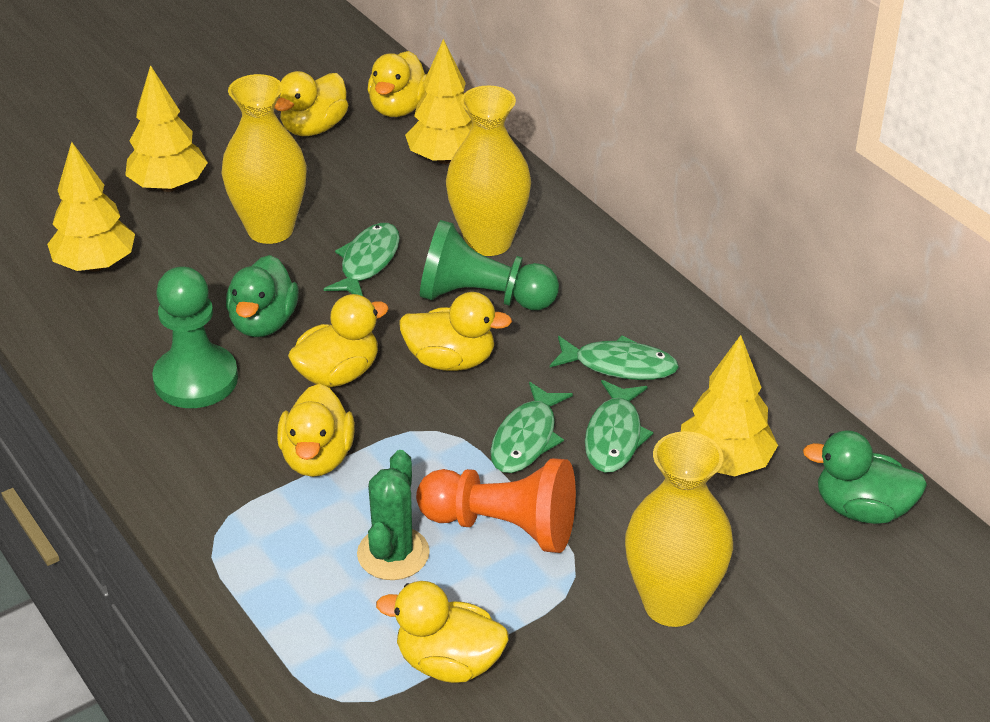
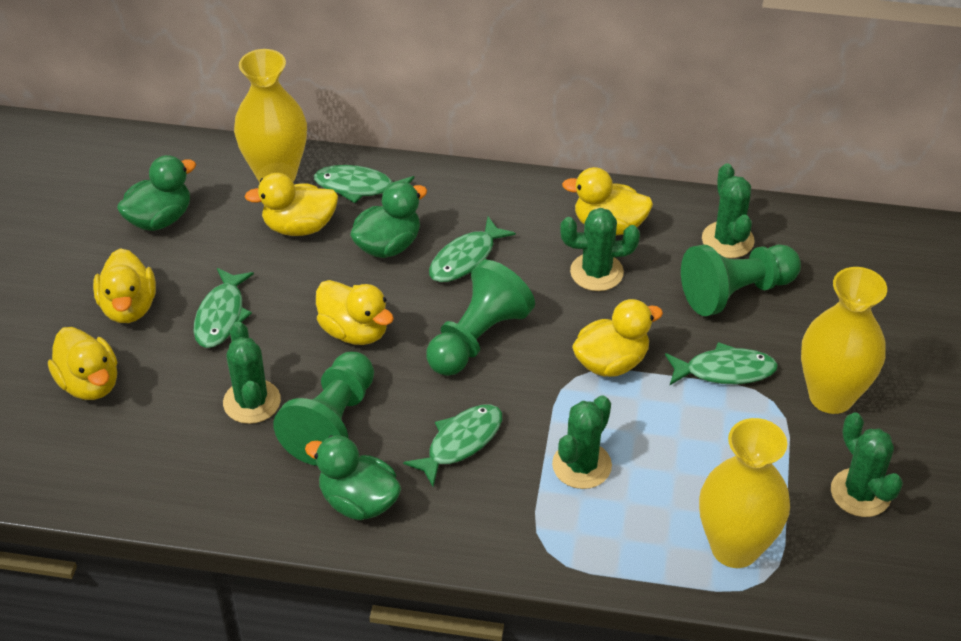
green cactus: 1 -> 5
green duck: 2 -> 3
green fish: 4 -> 5
green pawn: 2 -> 3
orange pawn: 1 -> 0
yellow tree: 4 -> 0

